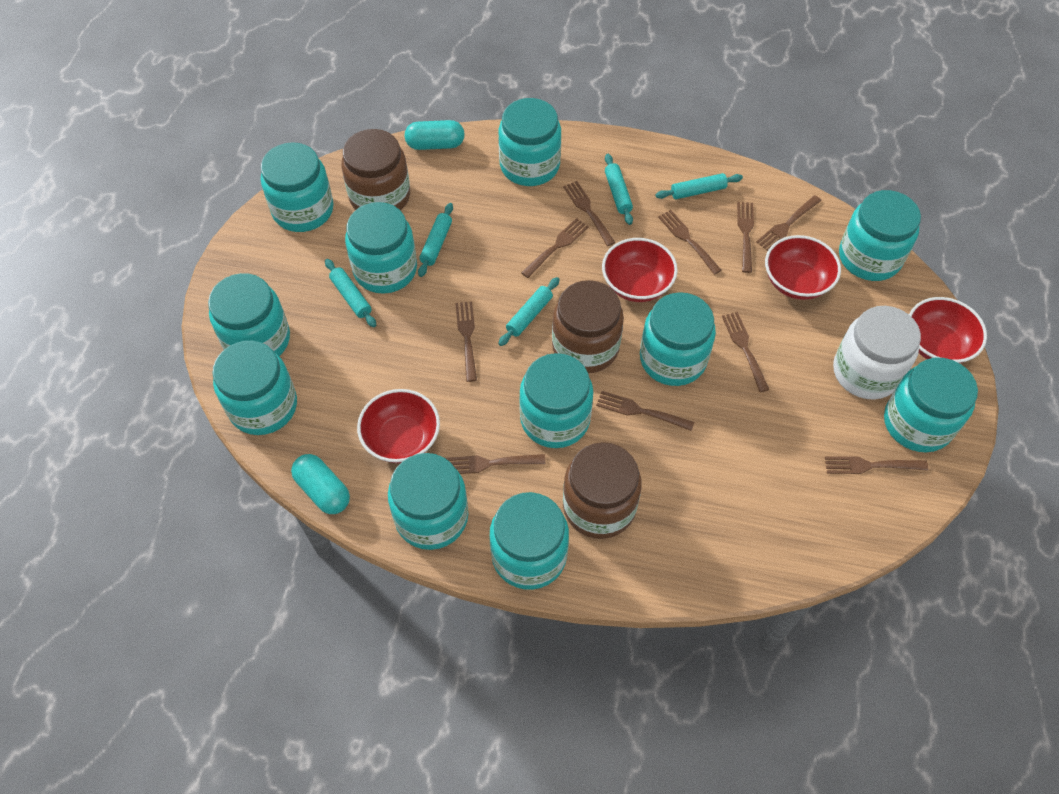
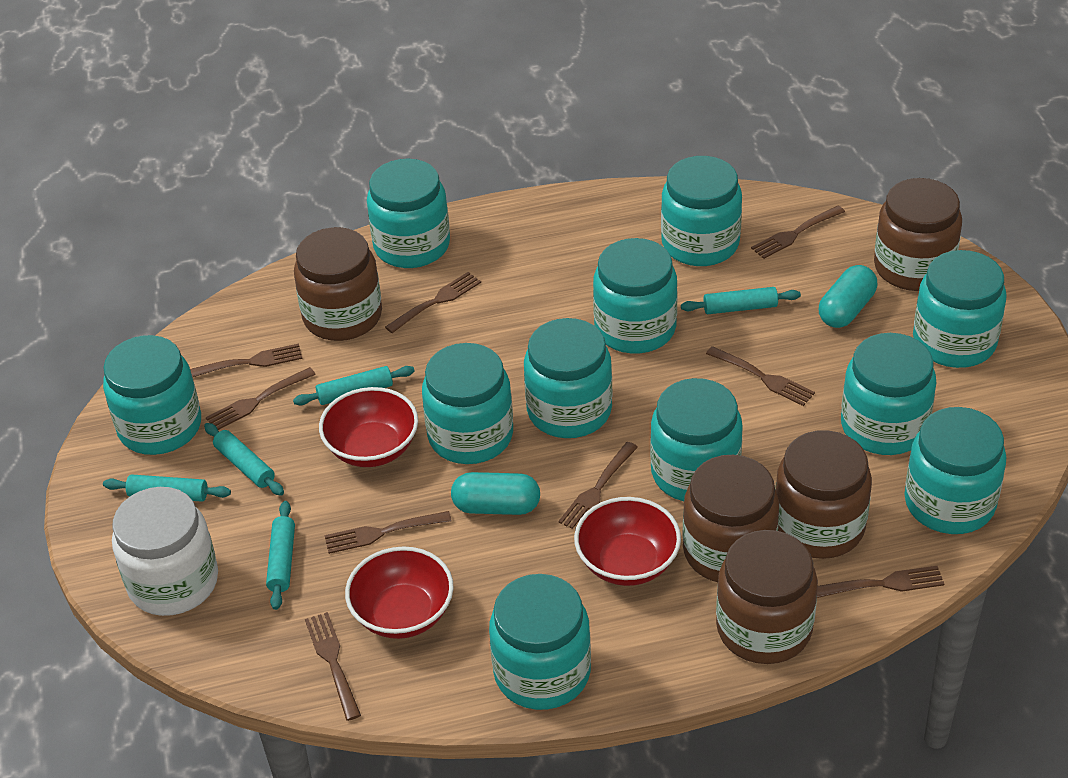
brown fork: 10 -> 9
brown jar: 3 -> 5
red bowl: 4 -> 3

